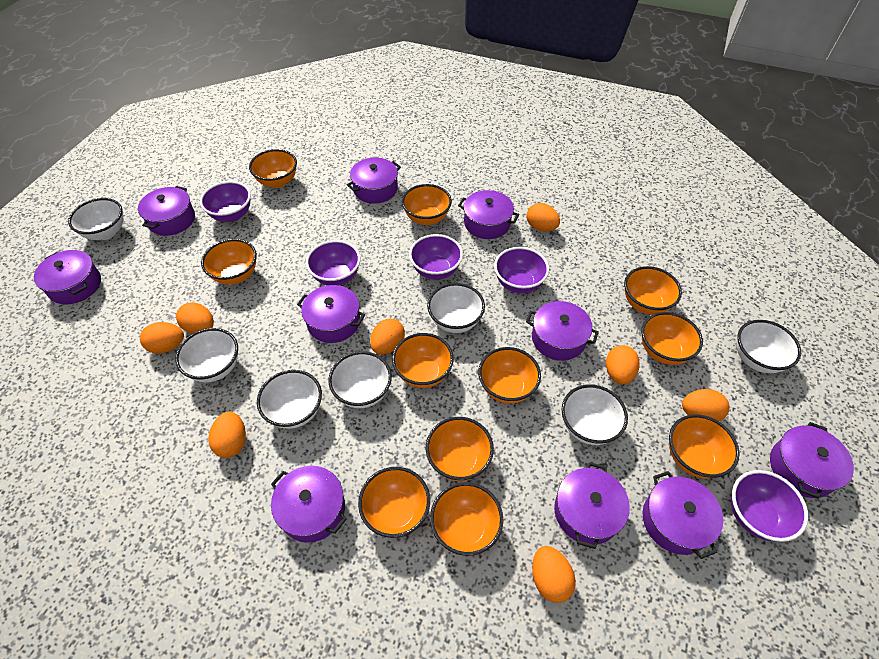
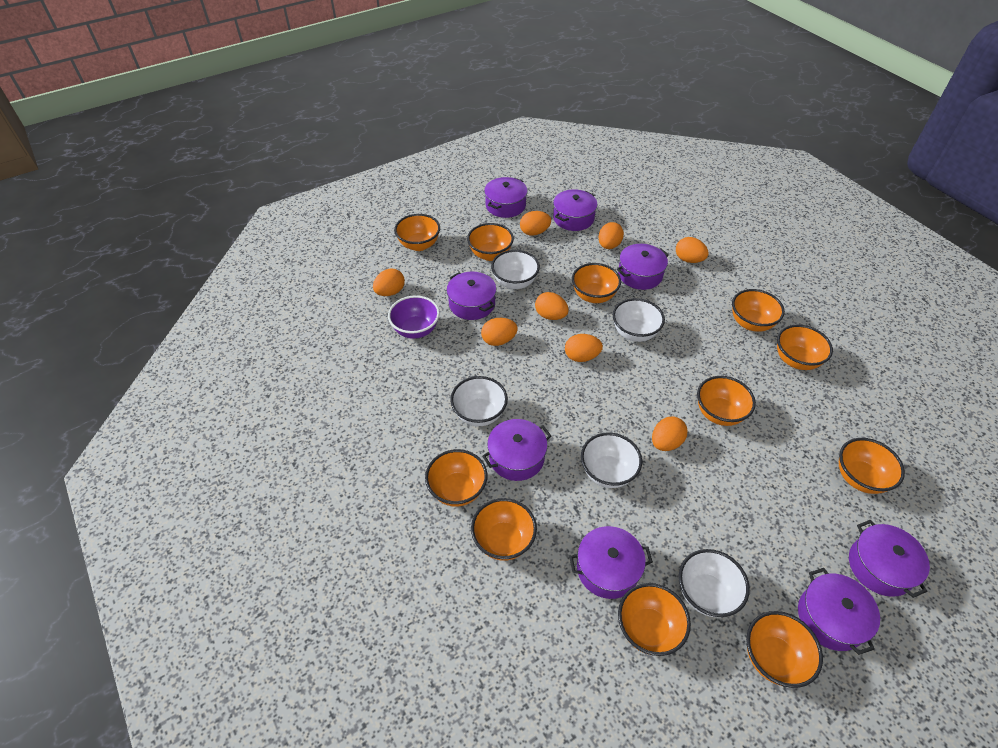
purple bowl: 5 -> 1
purple pot: 10 -> 8
white bowl: 7 -> 5

